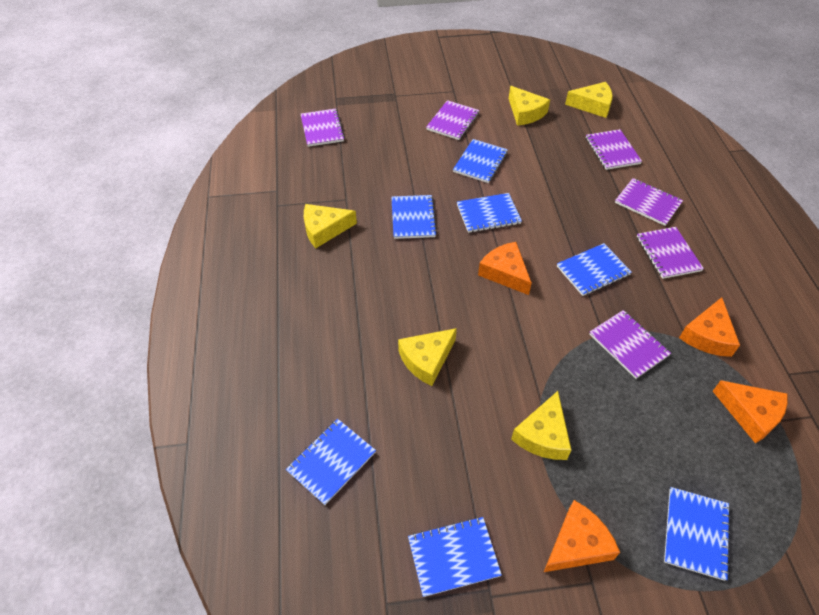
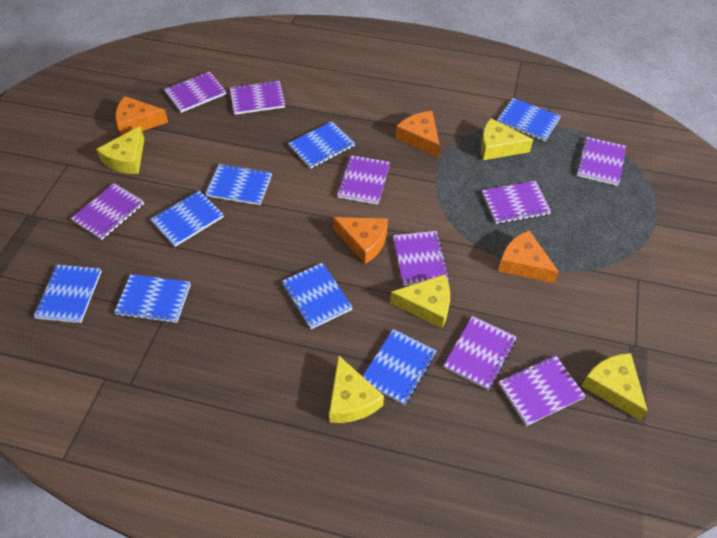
blue notebook: 7 -> 8
purple notebook: 6 -> 9

